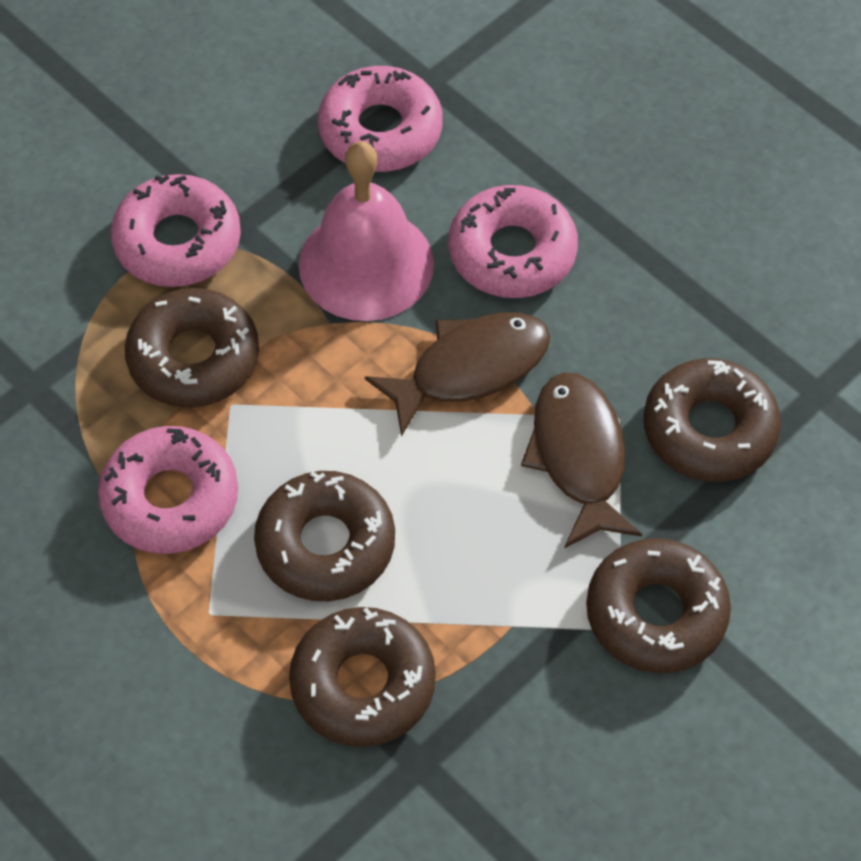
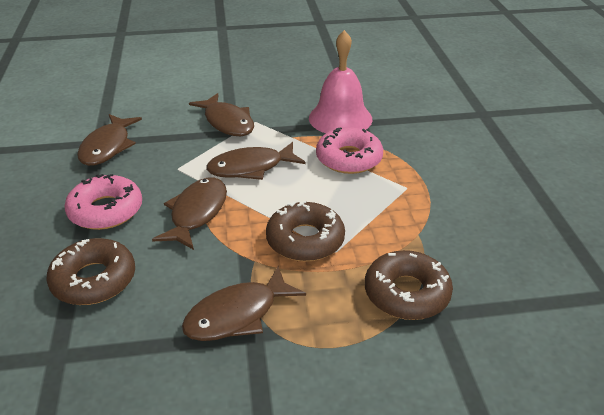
brown donut: 5 -> 3
brown fish: 2 -> 5
pink donut: 4 -> 2

